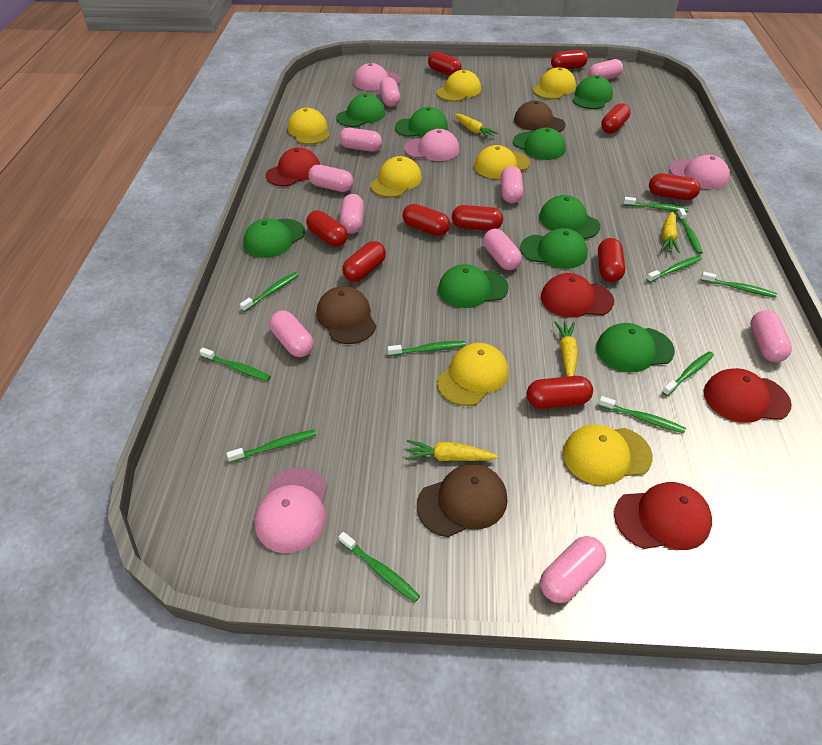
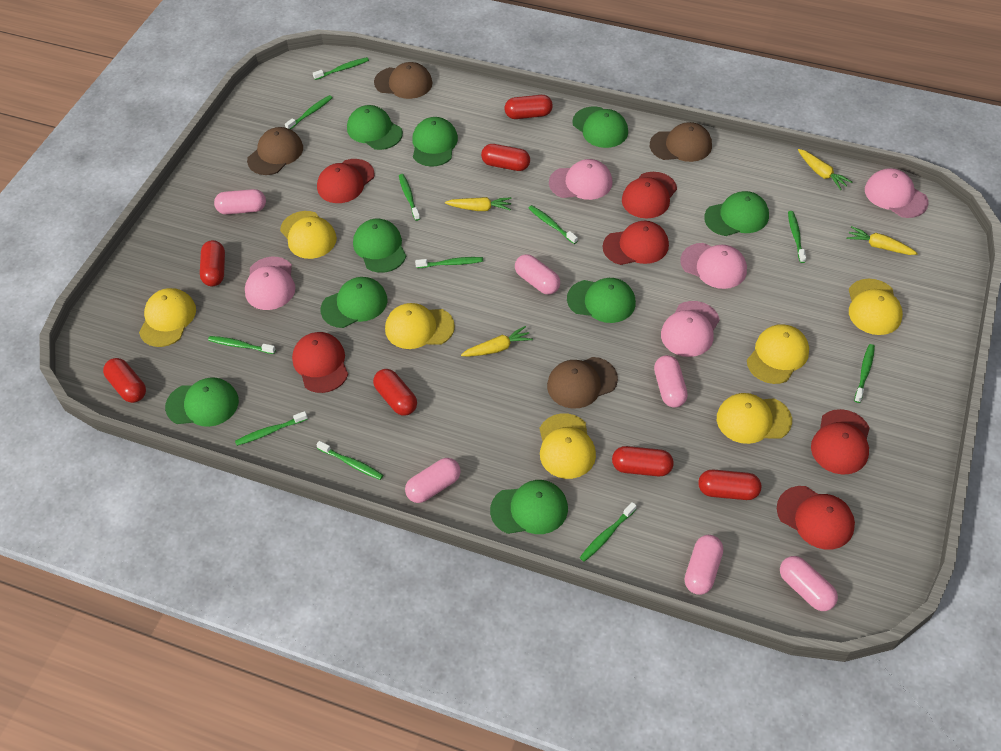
brown cap: 3 -> 4
pink cap: 4 -> 5
pink capsule: 10 -> 6
red cap: 4 -> 6
red capsule: 10 -> 7

